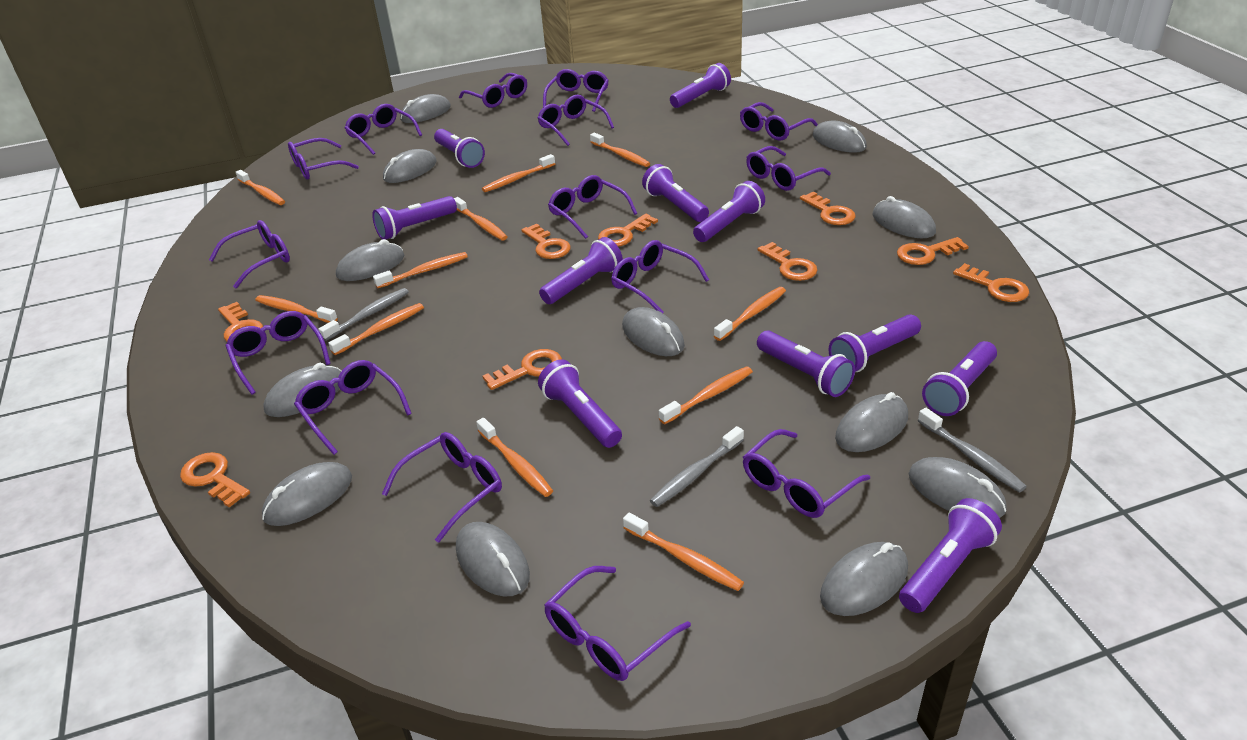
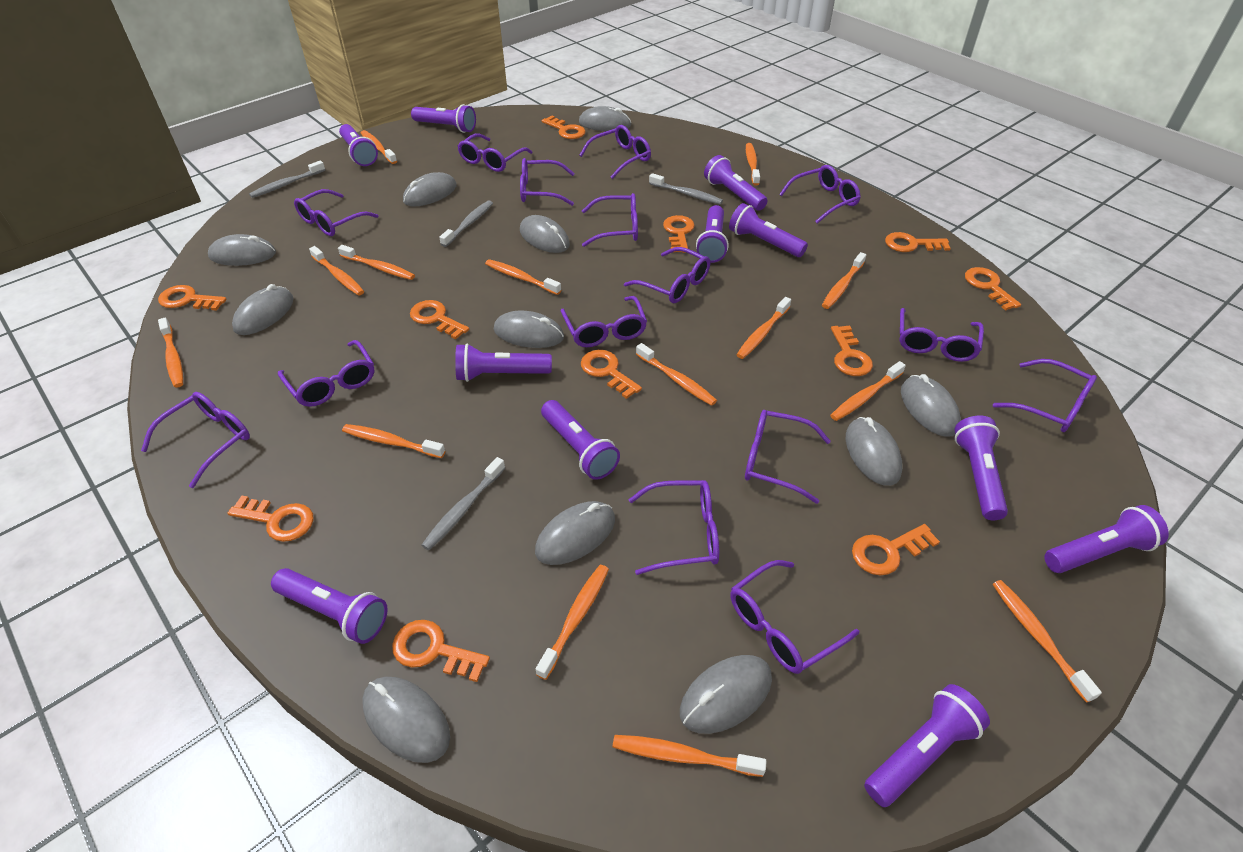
grey mouse: 12 -> 11
grey toothbrush: 3 -> 4
orange key: 9 -> 11
orange toothbrush: 11 -> 14

